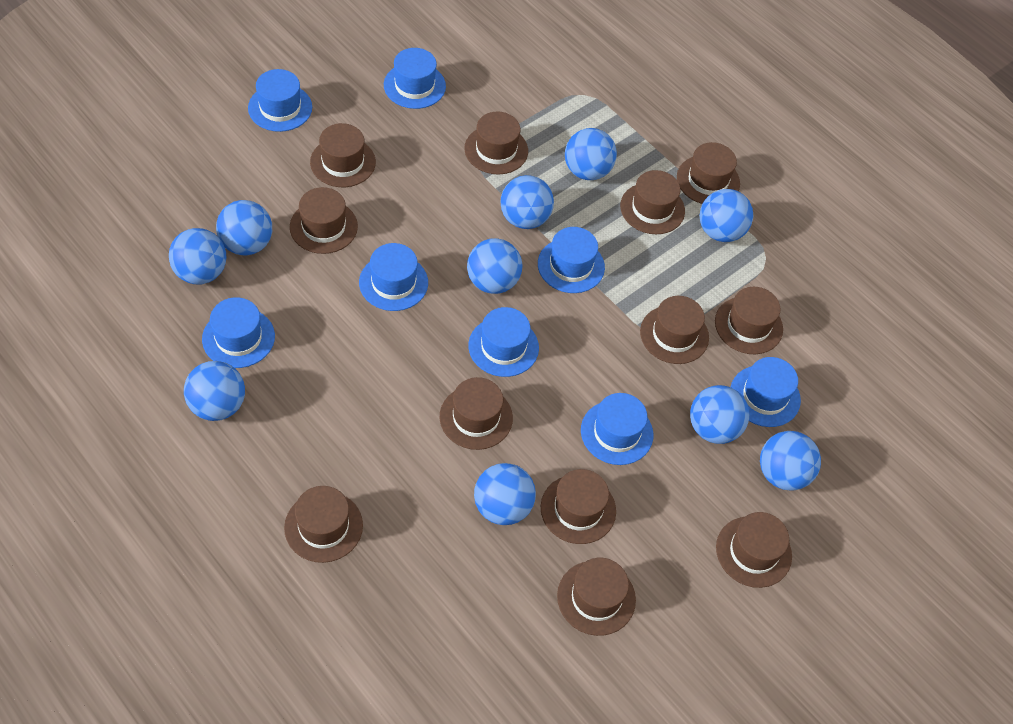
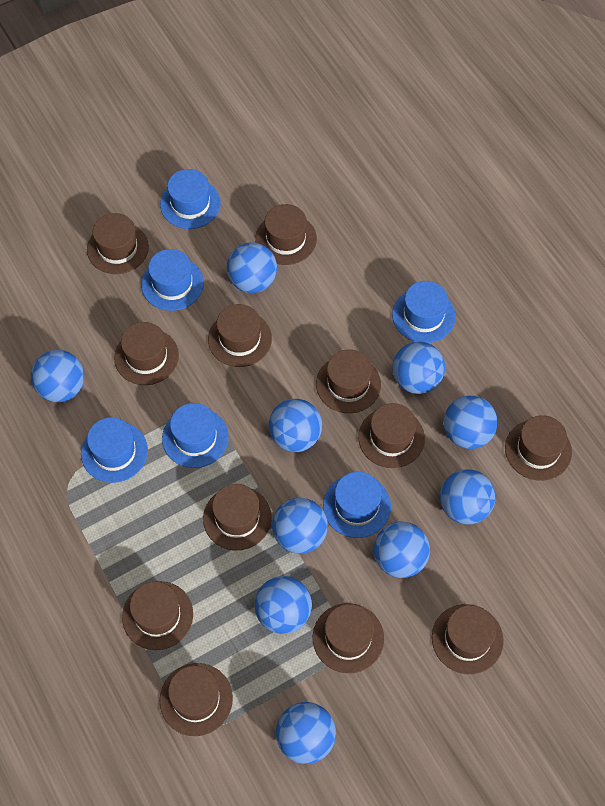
blue hat: 8 -> 6

